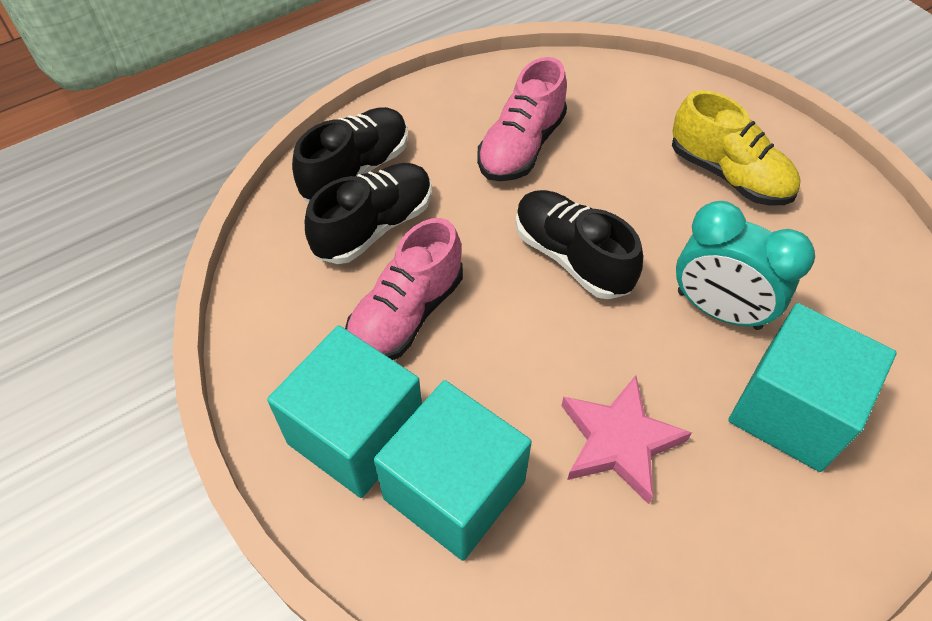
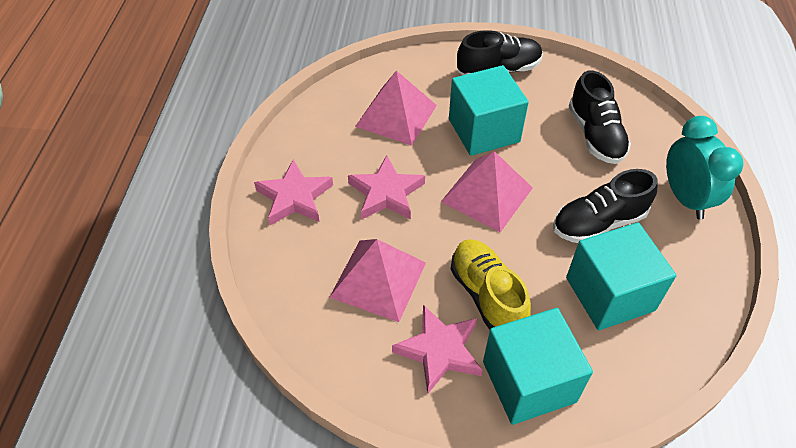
pink pyramid: 0 -> 3
pink shoe: 2 -> 0
pink star: 1 -> 3

